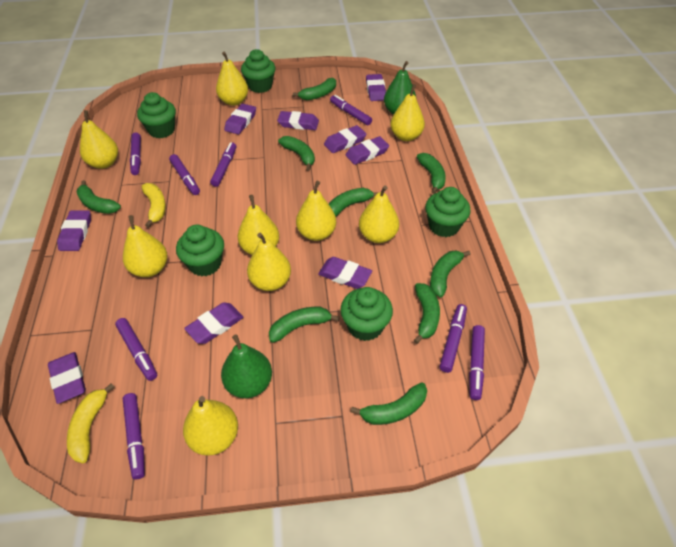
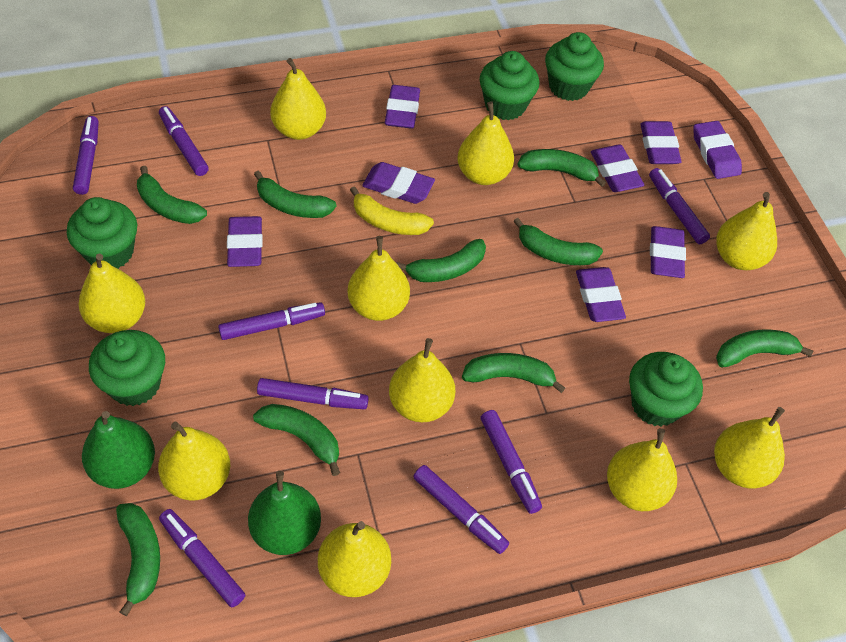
purple eraser: 9 -> 8
yellow banana: 2 -> 1
yellow pear: 9 -> 10

